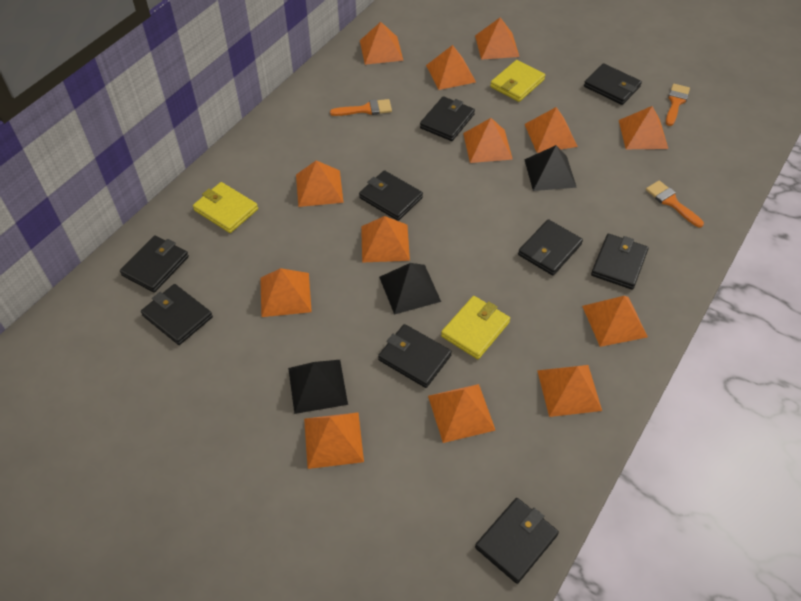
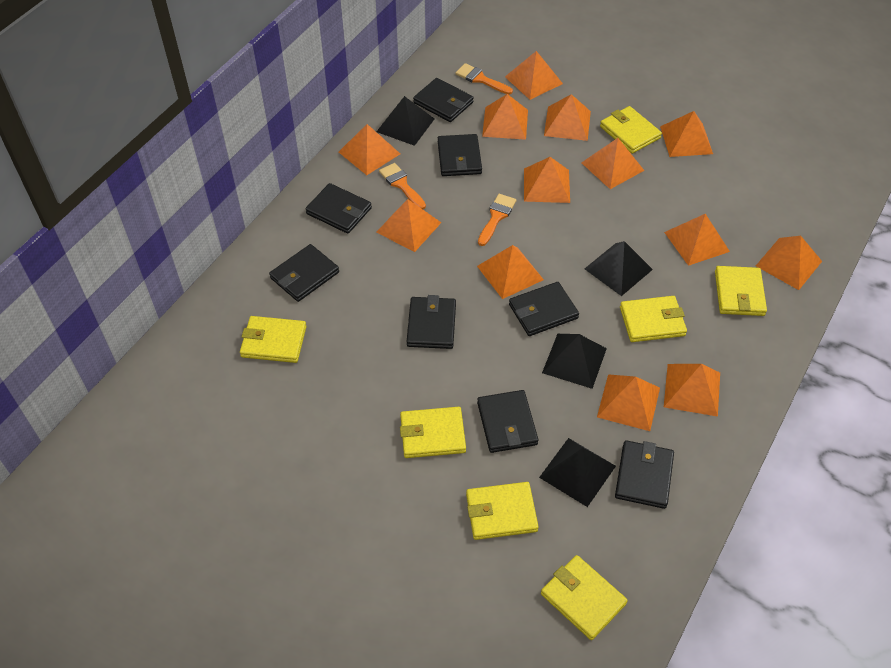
black pyramid: 3 -> 4
black wallet: 9 -> 8
yellow wallet: 3 -> 7

